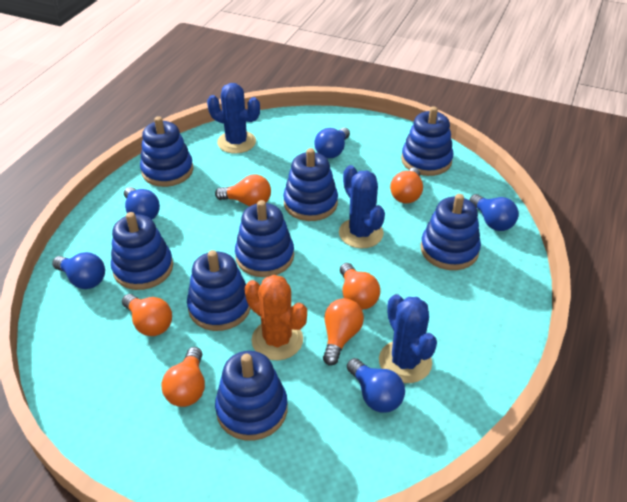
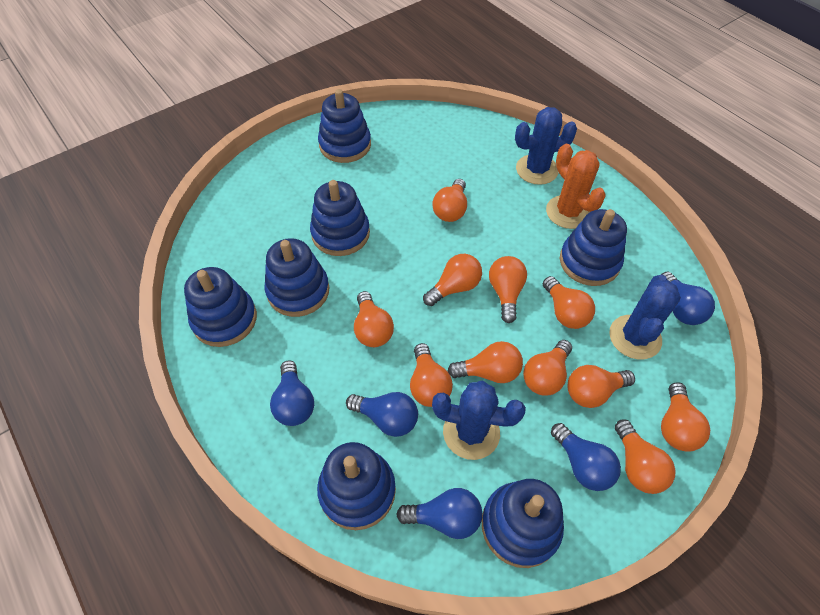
blue stacking toy: 8 -> 7
orange light bulb: 6 -> 11

